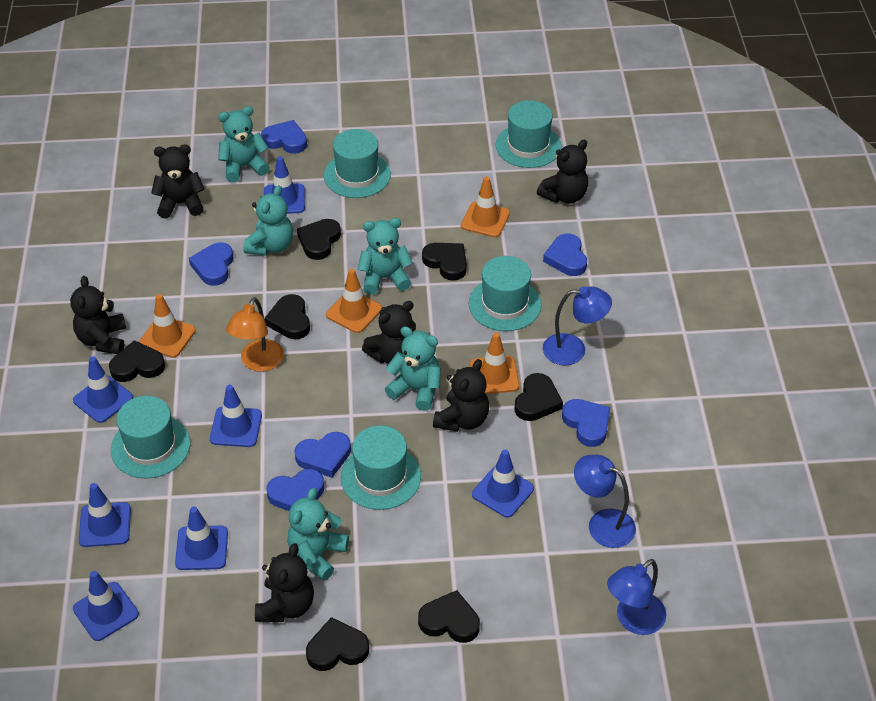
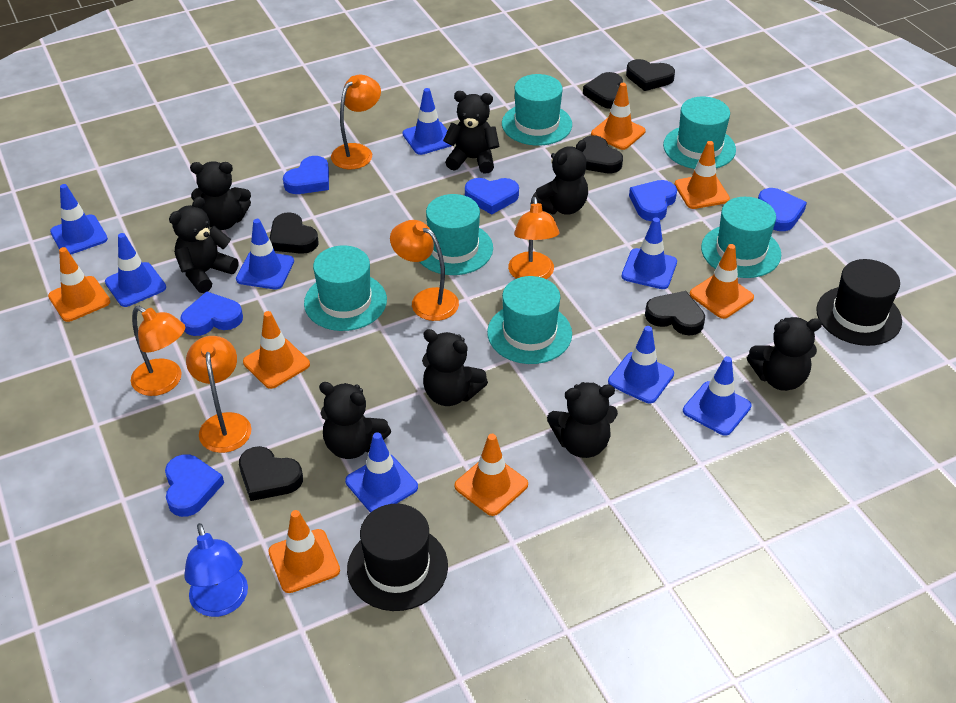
black hat: 0 -> 2
black heart: 7 -> 6
black teddy bear: 6 -> 8
blue lamp: 3 -> 1
blue traffic cone: 7 -> 8
orange lamp: 1 -> 5
orange traffic cone: 4 -> 7
turquoise hat: 5 -> 6
turquoise teddy bear: 5 -> 0

